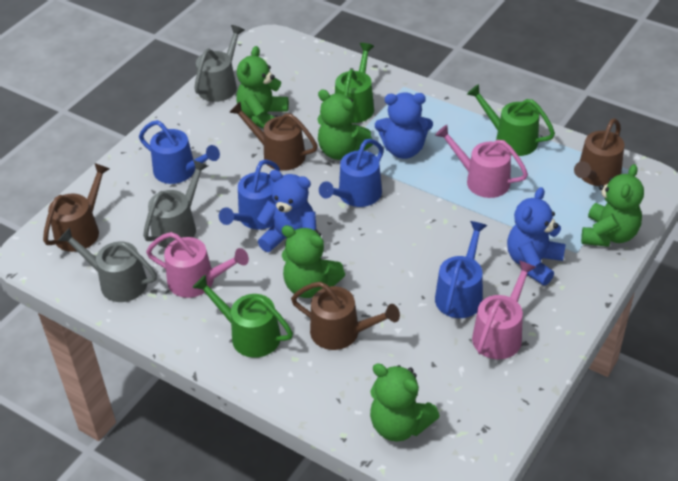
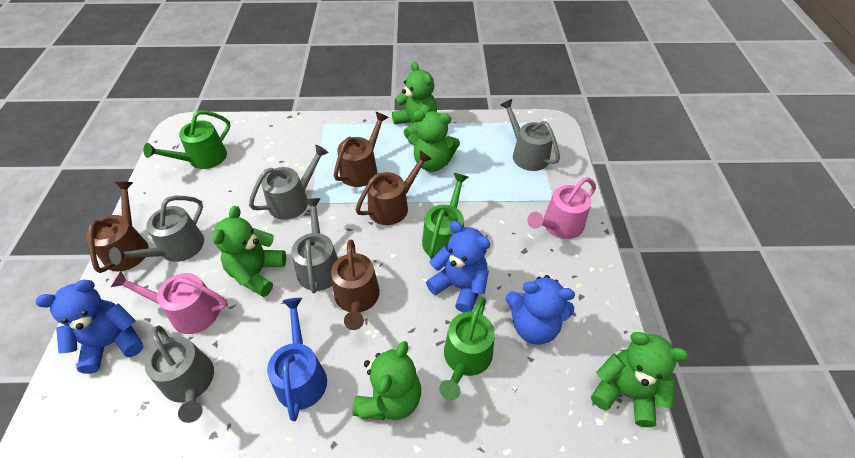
blue watering can: 4 -> 1
grey watering can: 3 -> 5
pink watering can: 3 -> 2

